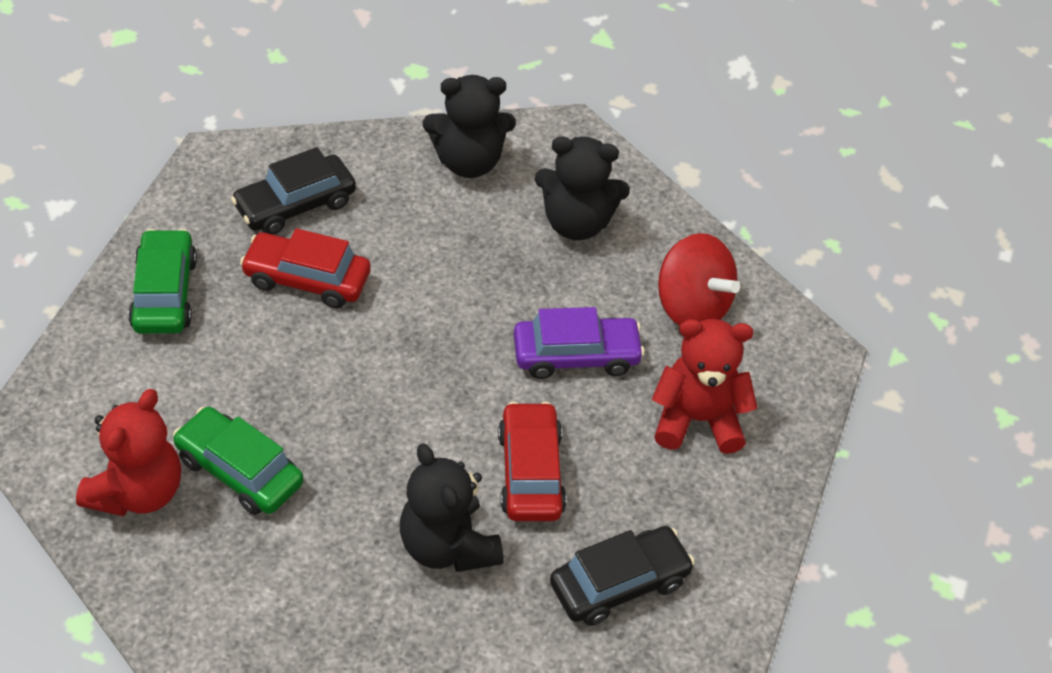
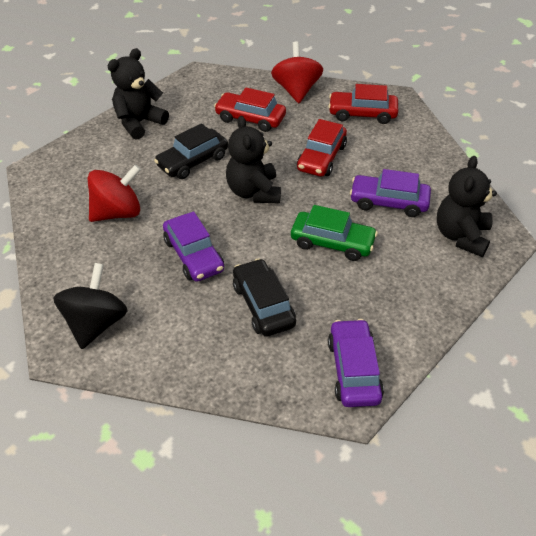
black spinning top: 0 -> 1
green car: 2 -> 1
purple car: 1 -> 3
red car: 2 -> 3
red spinning top: 1 -> 2
red teddy bear: 2 -> 0

